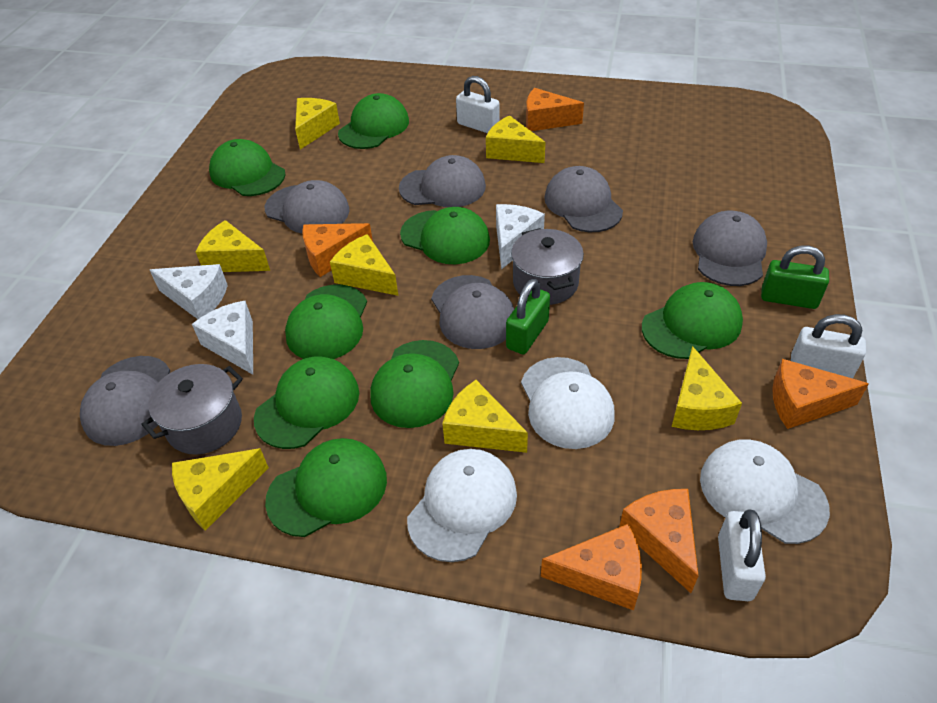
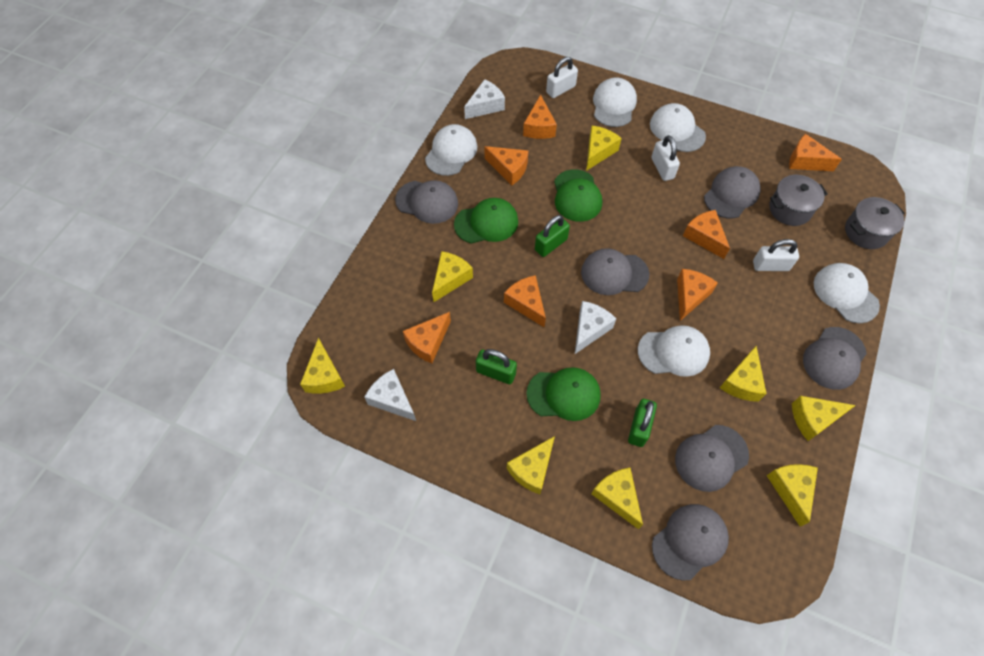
green cap: 8 -> 3
green padlock: 2 -> 3
orange cheese: 5 -> 7
white cap: 3 -> 5
yellow cheese: 7 -> 8

